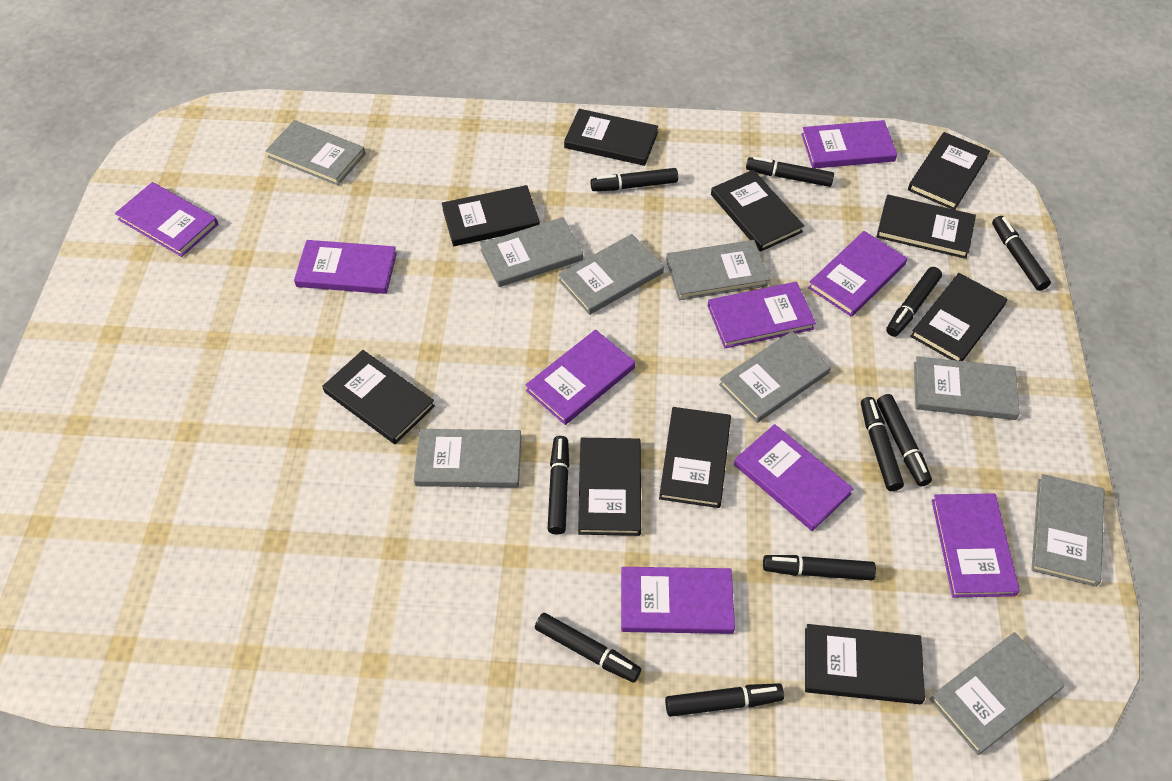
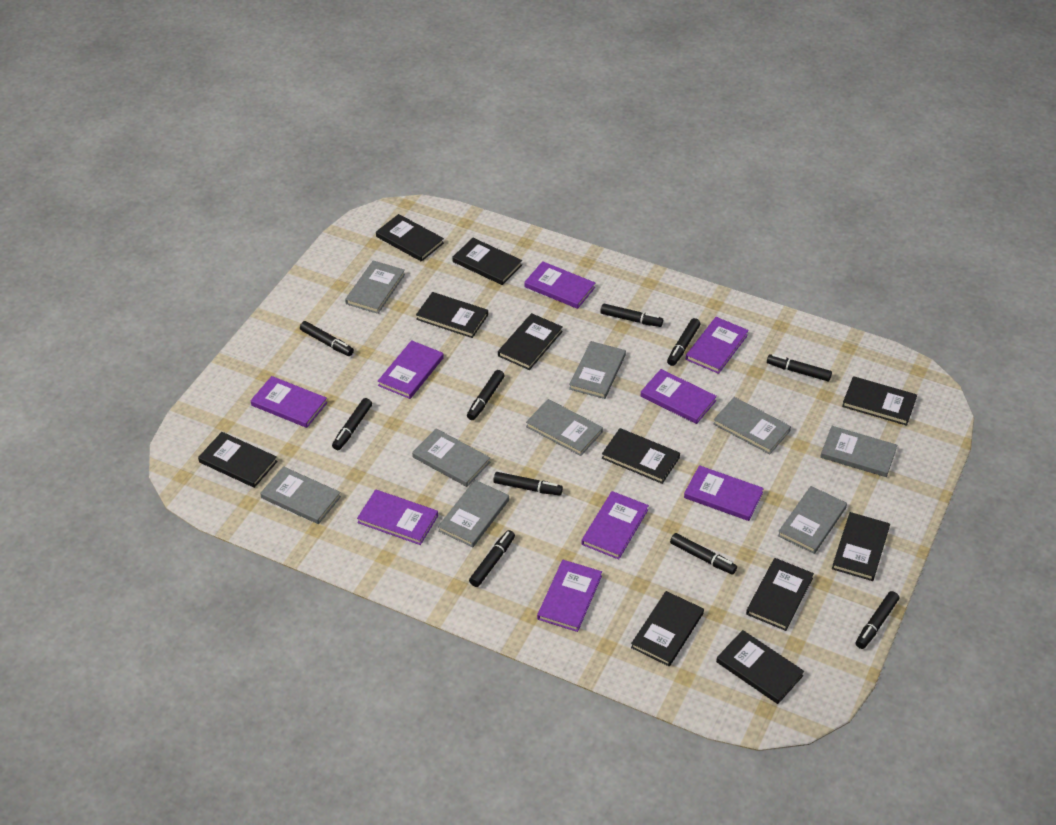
black book: 10 -> 11

